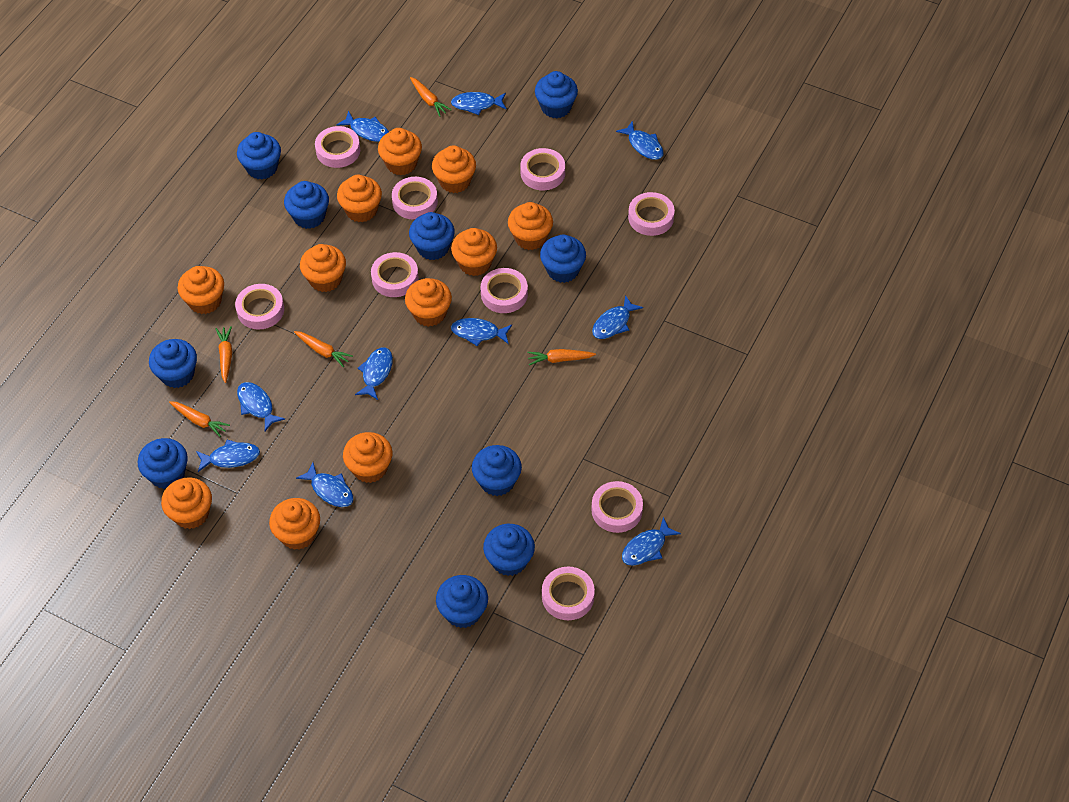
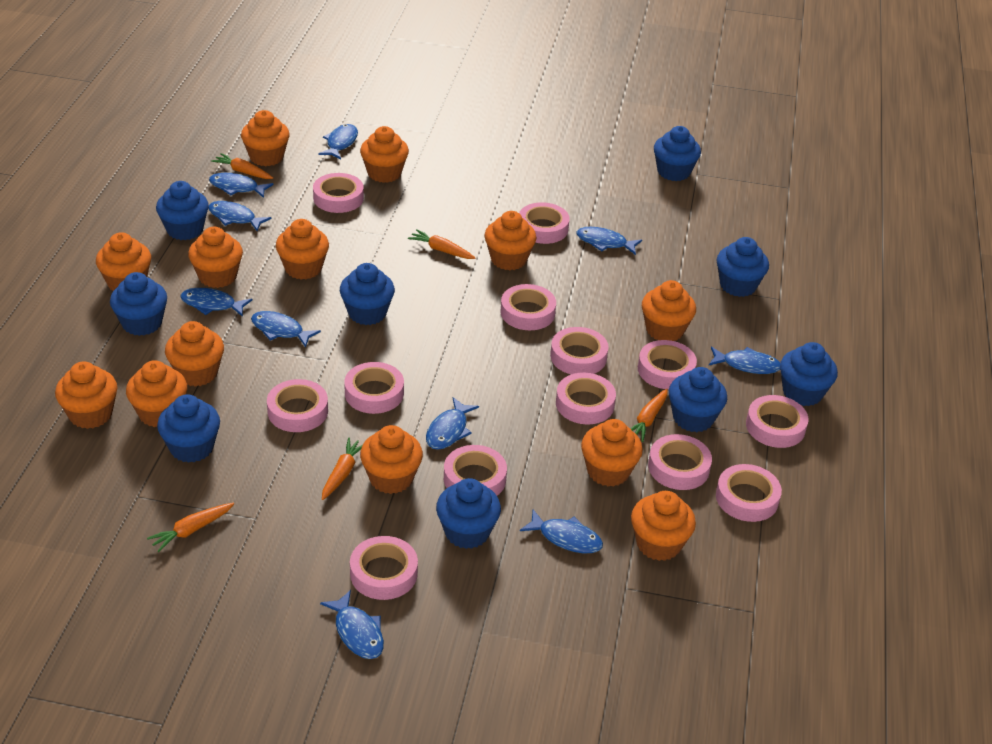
blue cupcake: 10 -> 9
orange cupcake: 11 -> 13
pink tape: 9 -> 13

